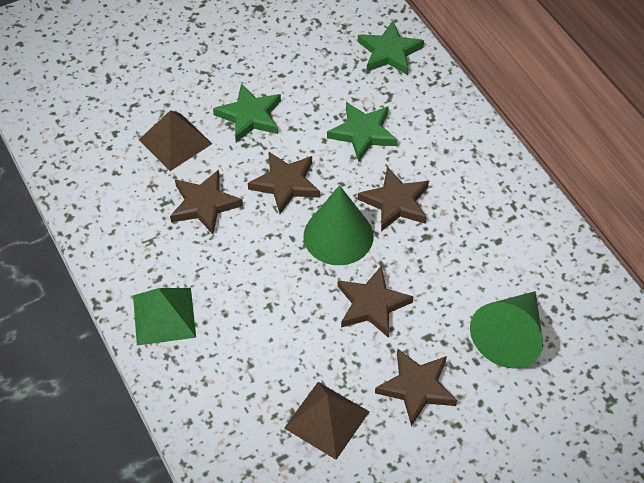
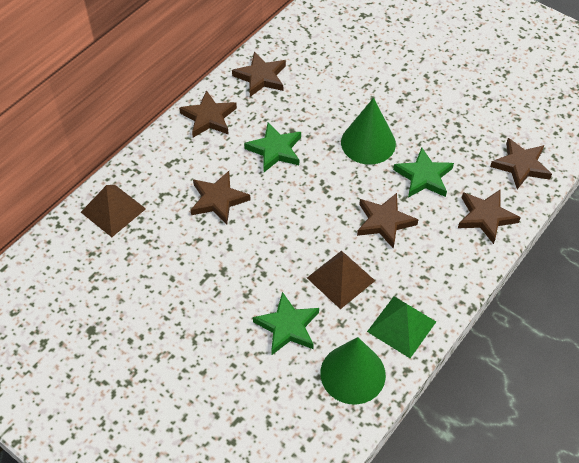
brown star: 5 -> 6

